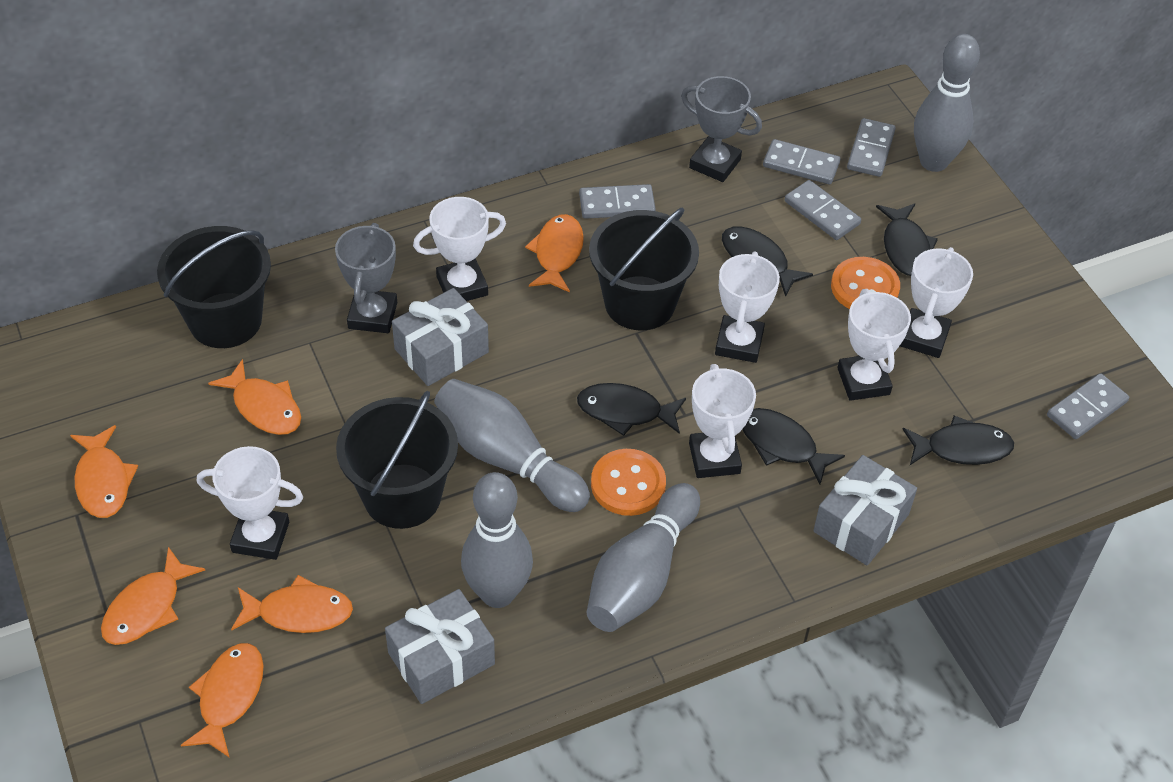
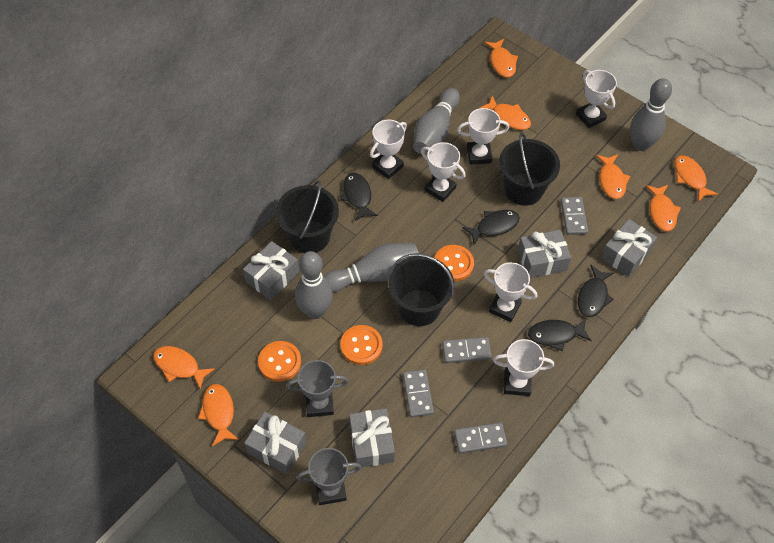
black fish: 5 -> 4
grey domino: 5 -> 4
grey gift: 3 -> 5
orange button: 2 -> 3
orange fish: 6 -> 7

